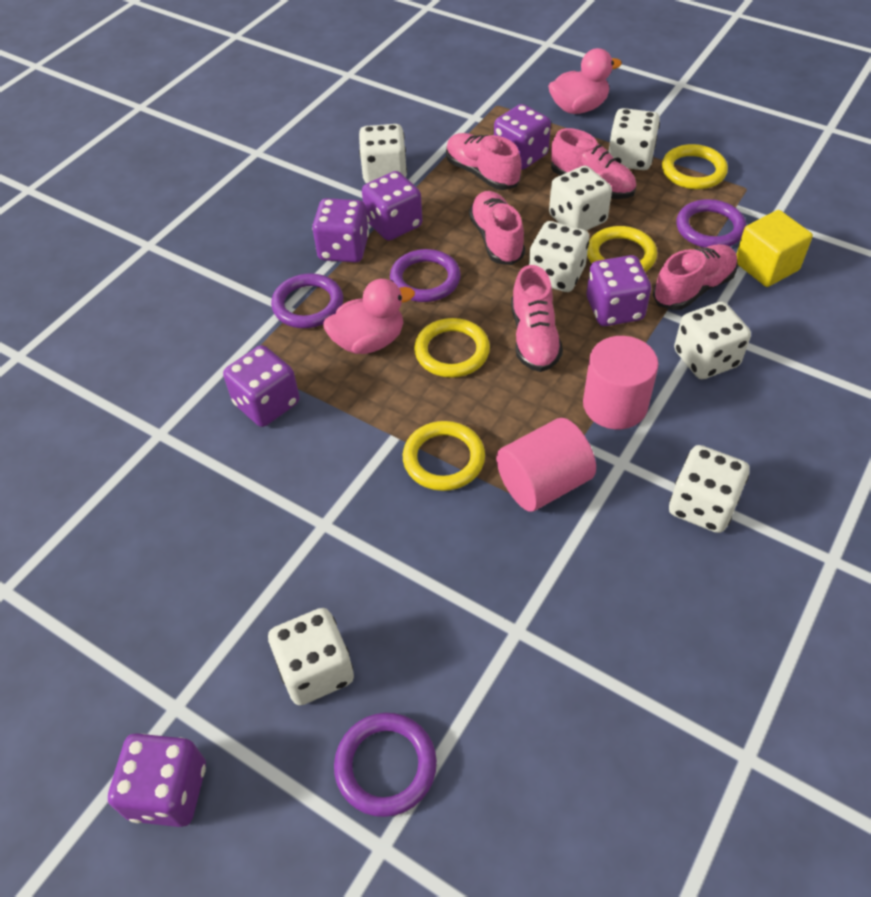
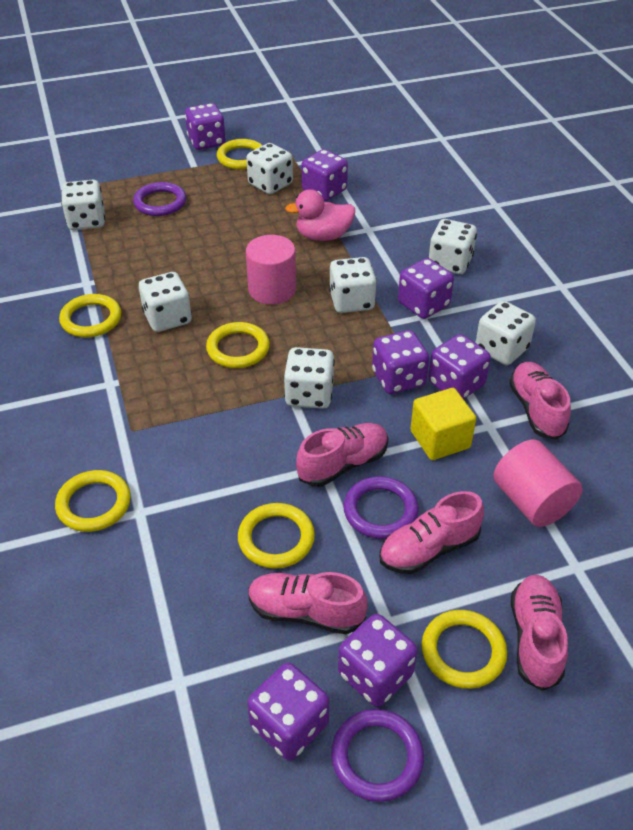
pink duck: 2 -> 1
purple dice: 6 -> 7
purple ring: 4 -> 3
yellow ring: 4 -> 6

